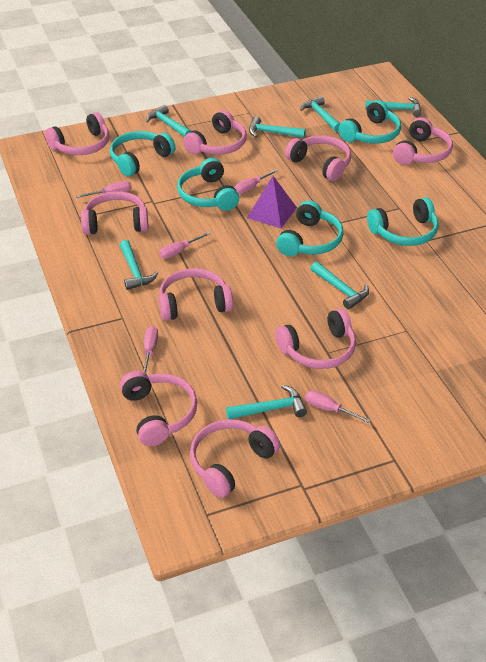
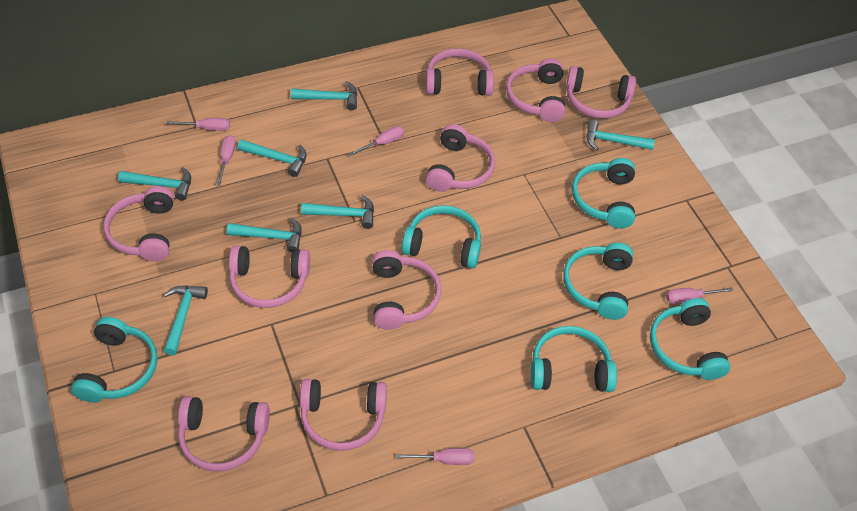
purple pyramid: 1 -> 0
turquoise headphones: 5 -> 6

